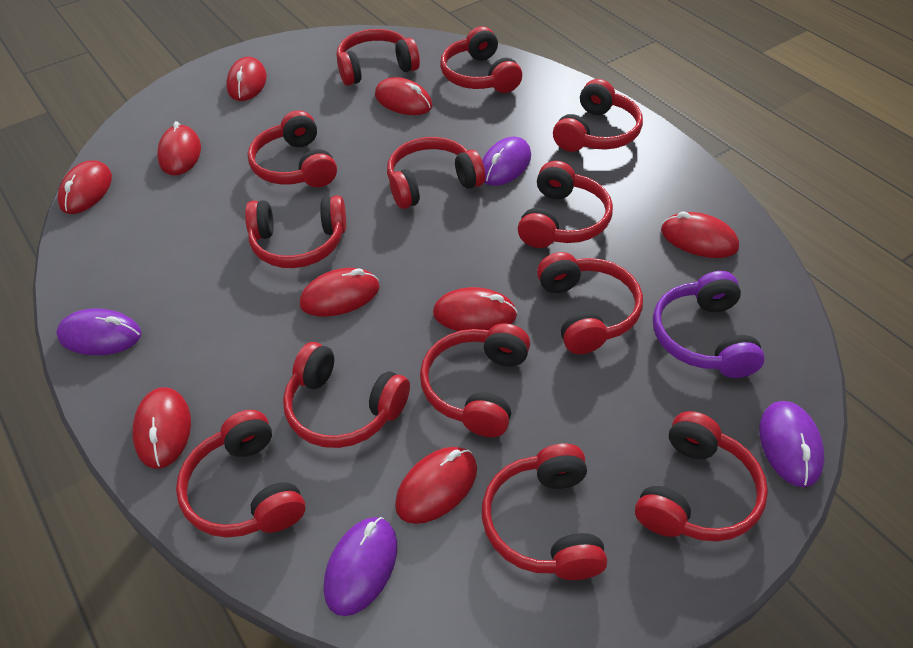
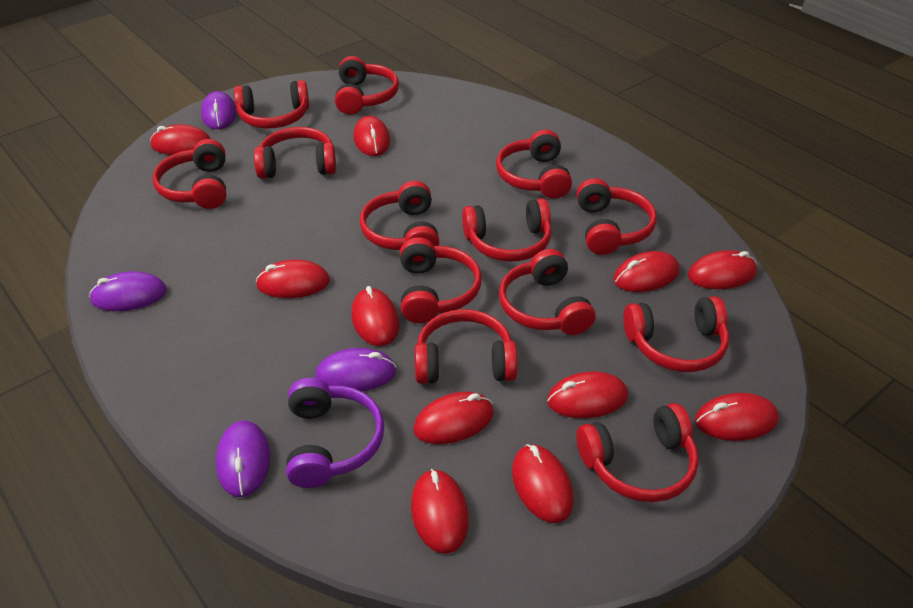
red mouse: 9 -> 11

